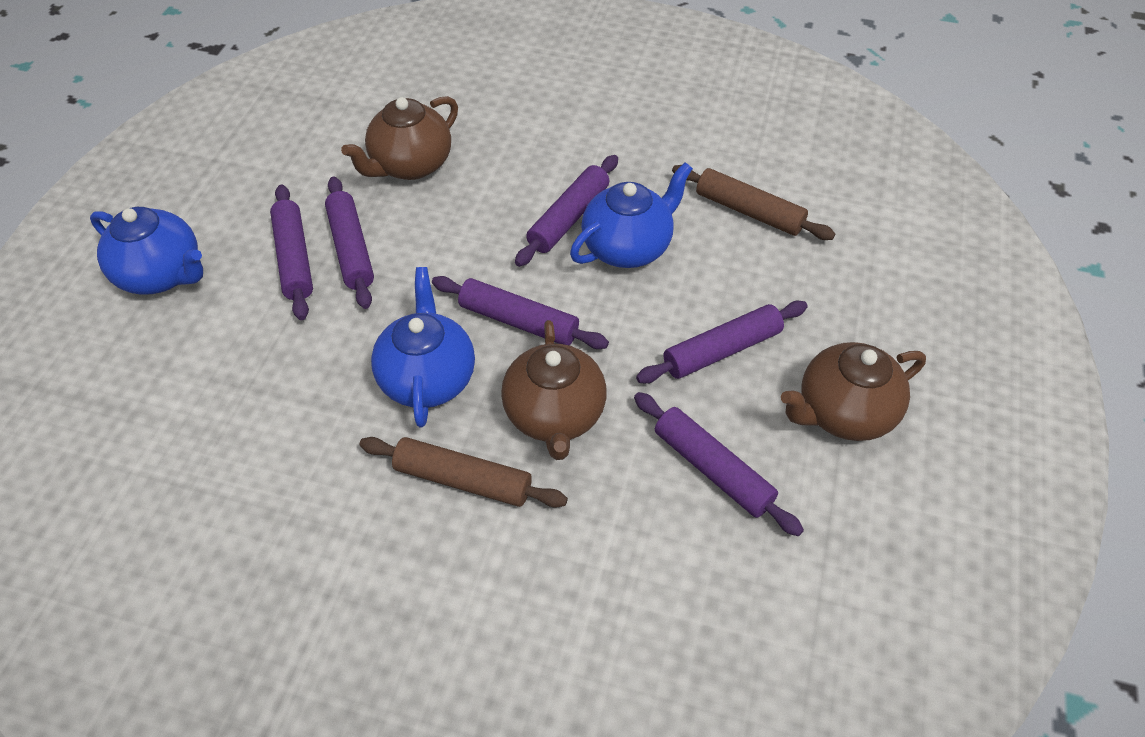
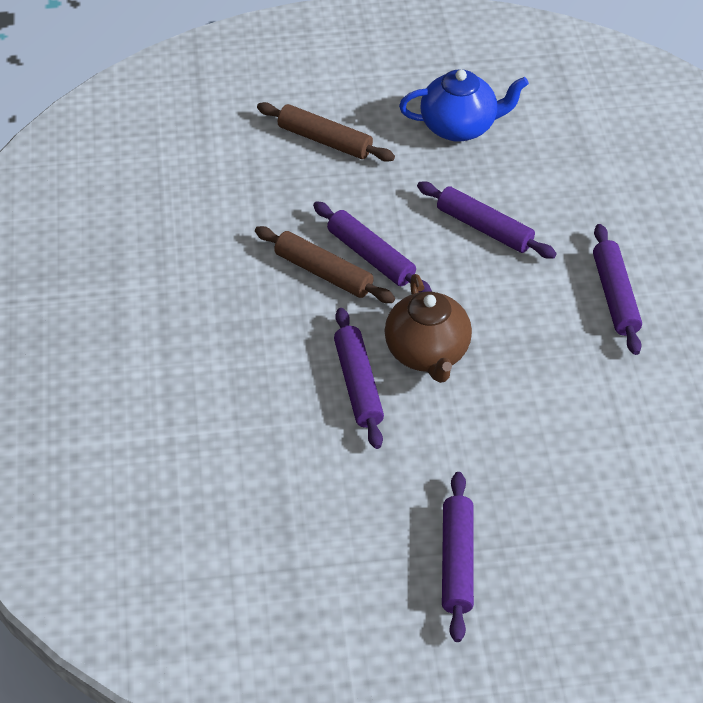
blue teapot: 3 -> 1
brown teapot: 3 -> 1
purple rolling pin: 6 -> 5

